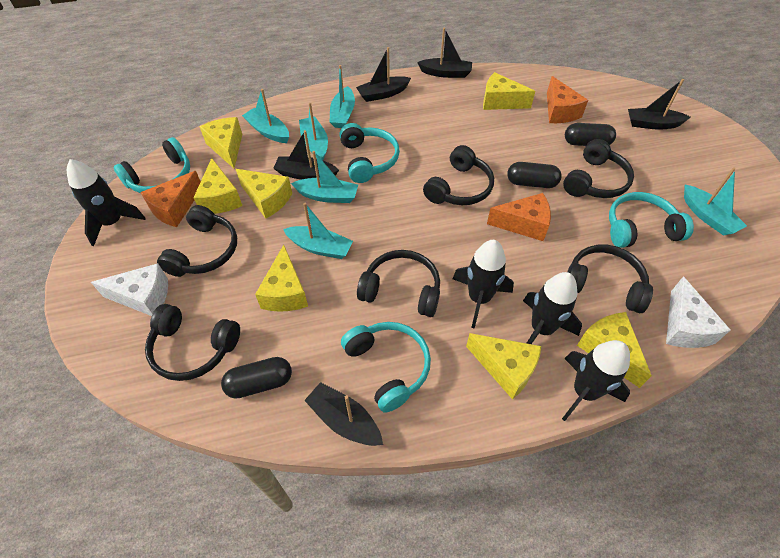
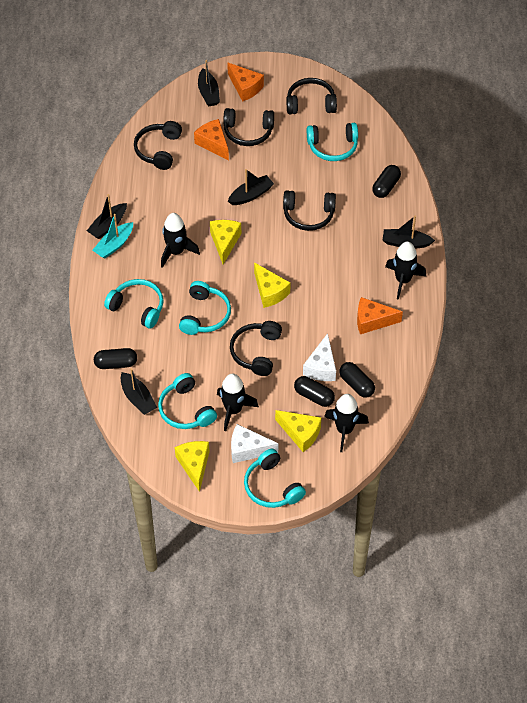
black capsule: 3 -> 4
black headphones: 6 -> 5
turquoise boat: 6 -> 1
turquoise headphones: 4 -> 5
yellow cheese: 7 -> 4

